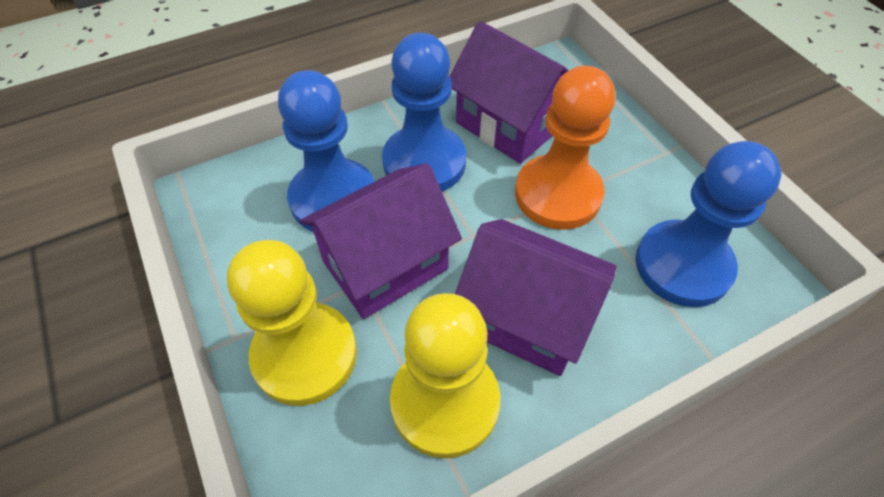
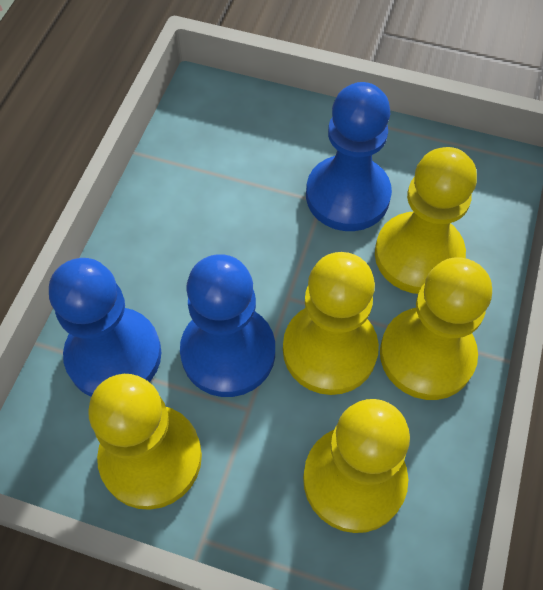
orange pawn: 1 -> 0
purple house: 3 -> 0
yellow pawn: 2 -> 5

